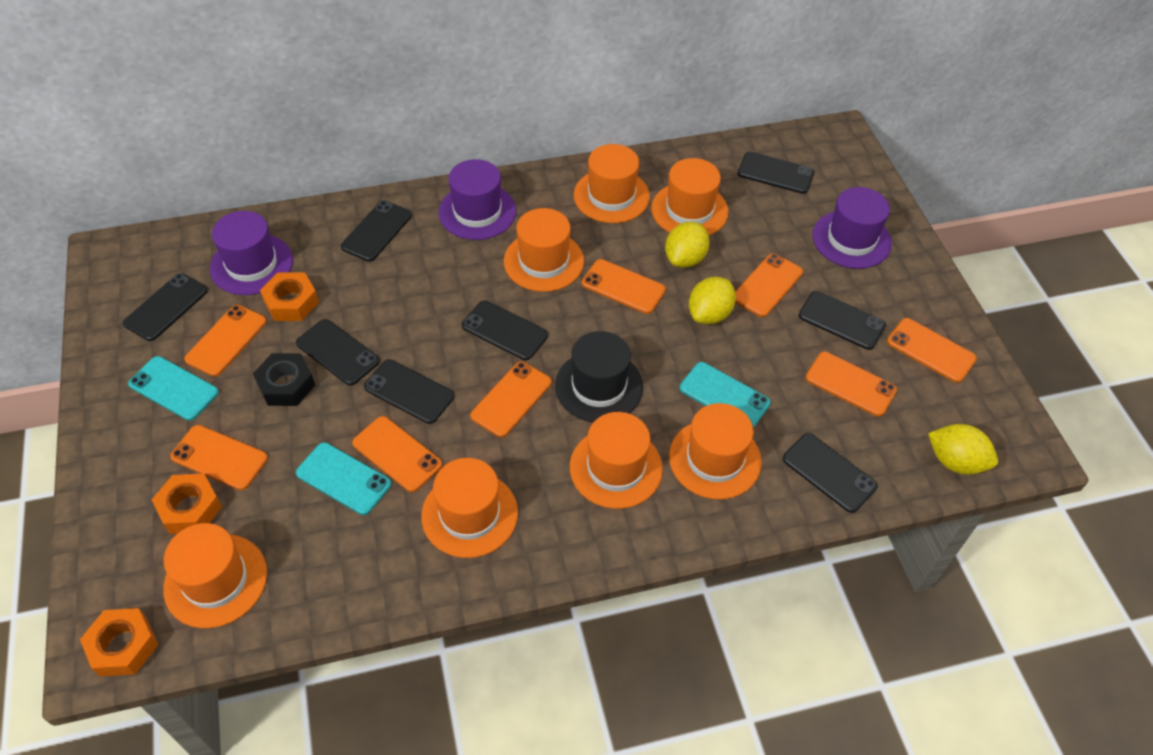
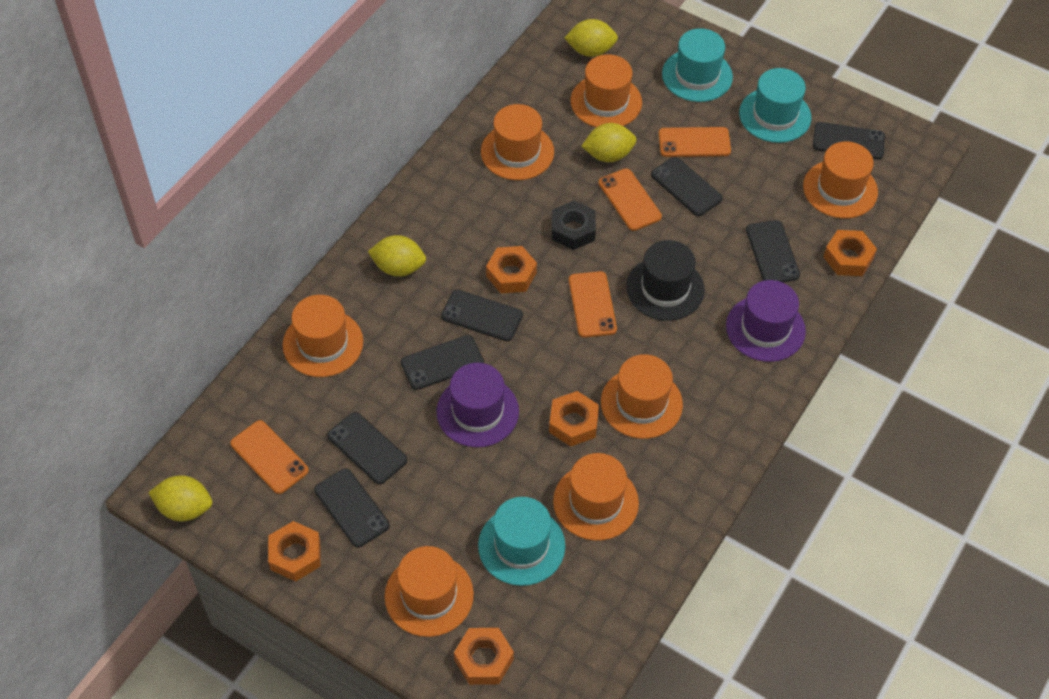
black phone: 8 -> 7
orange nut: 3 -> 5
orange phone: 8 -> 4
purple hat: 3 -> 2
turquoise hat: 0 -> 3
turquoise phone: 3 -> 0
yellow lemon: 3 -> 4

